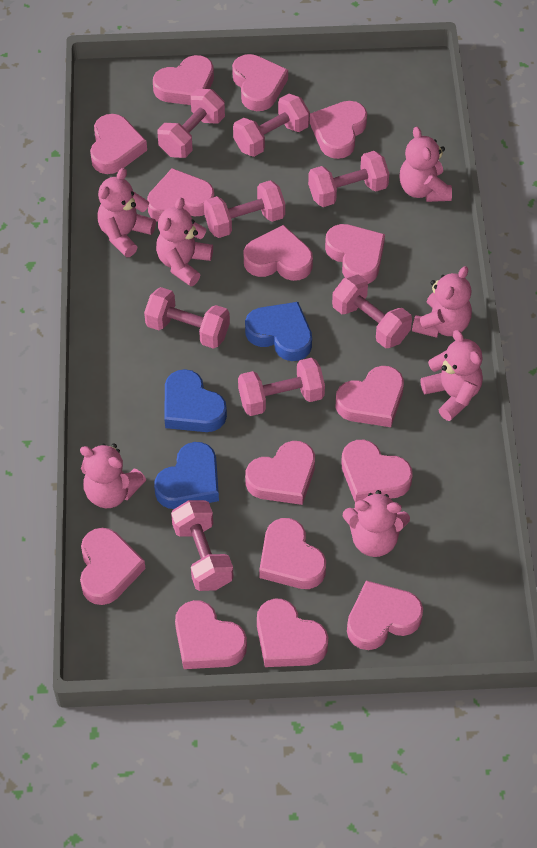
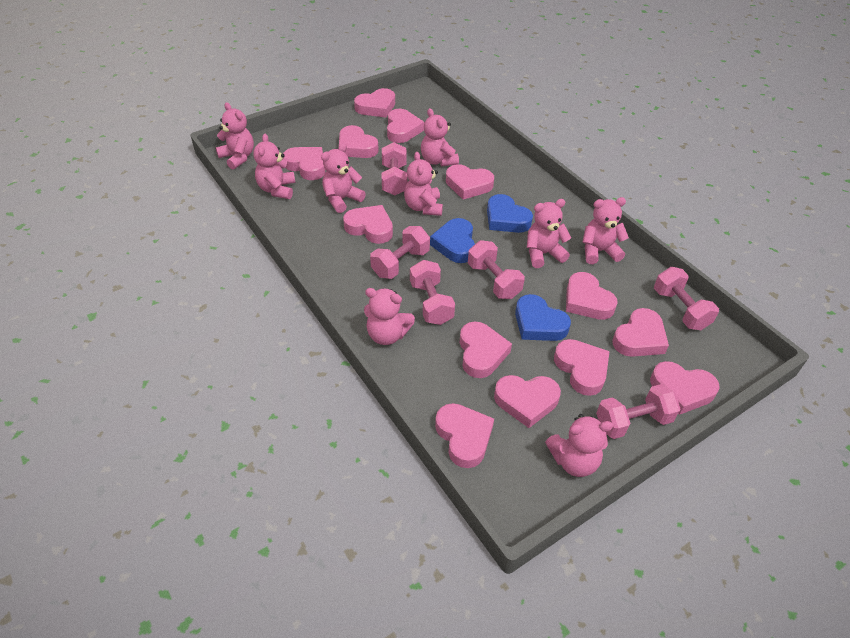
pink dumbbell: 8 -> 6
pink heart: 15 -> 13
pink teddy bear: 7 -> 9

